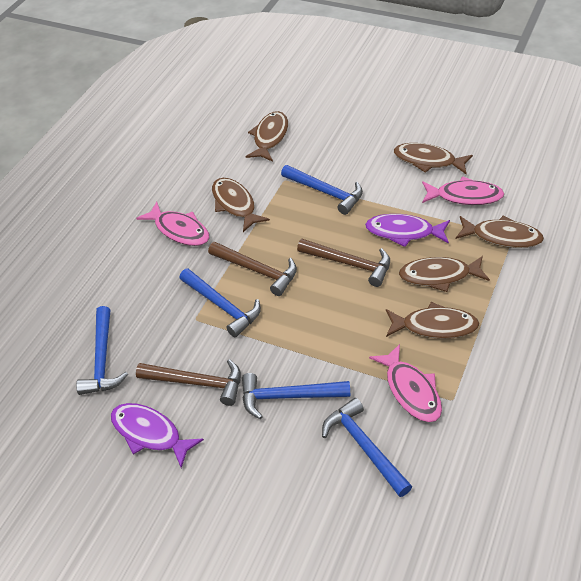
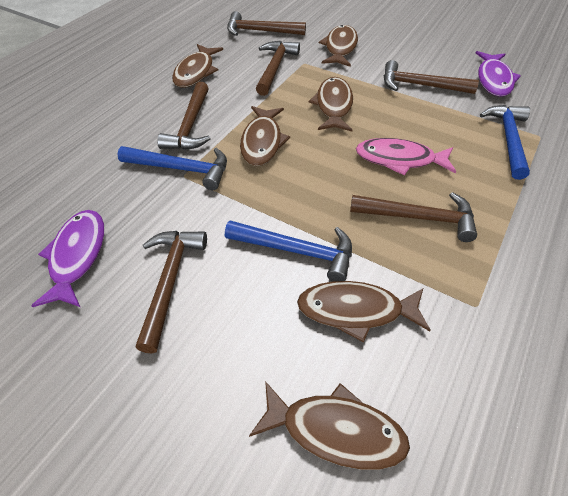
blue hammer: 5 -> 3
brown hammer: 3 -> 6
pink fish: 3 -> 1

